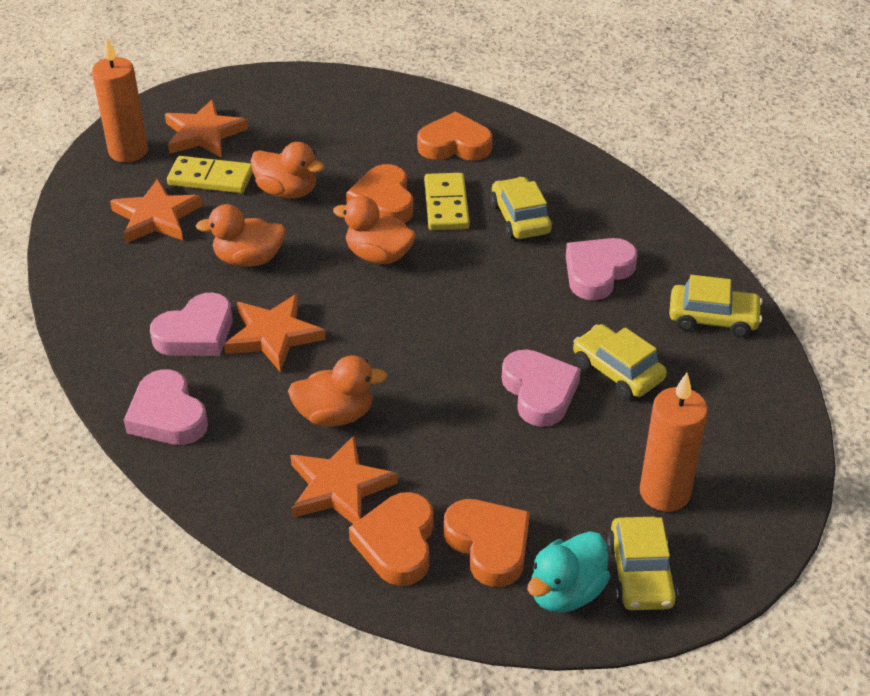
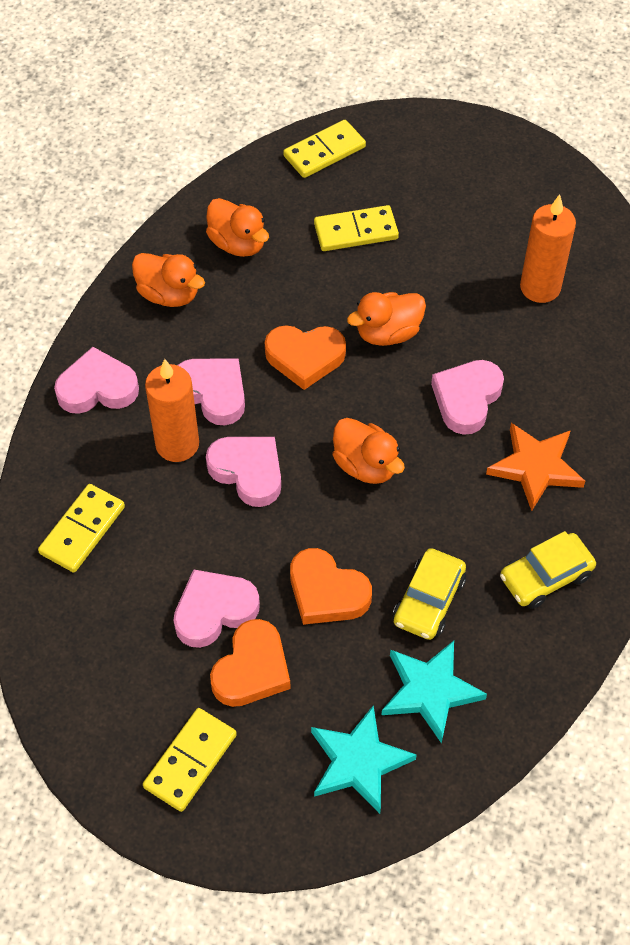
orange heart: 4 -> 3
orange star: 4 -> 1
pink heart: 4 -> 5
turquoise duck: 1 -> 0
turquoise star: 0 -> 2
yellow car: 4 -> 2
yellow domino: 2 -> 4

